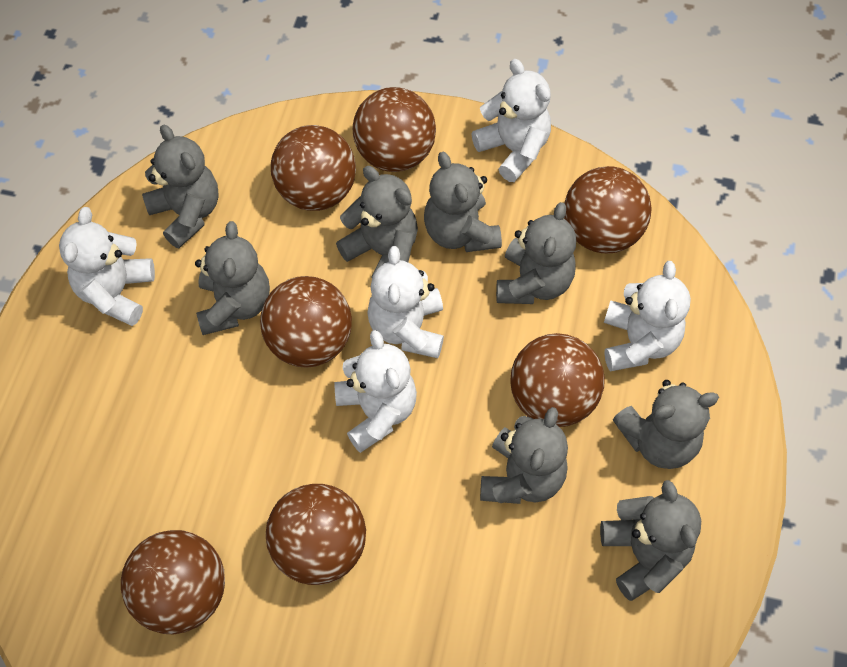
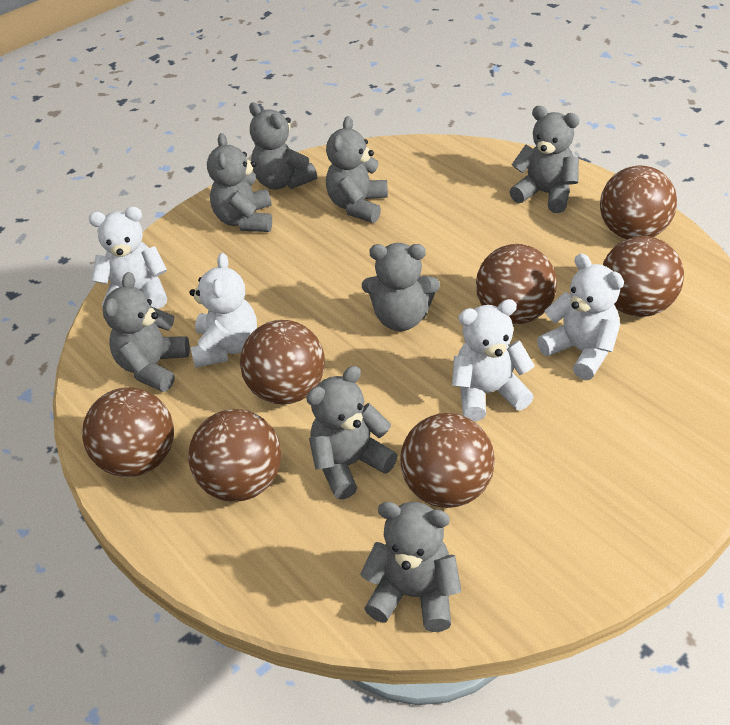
white teddy bear: 5 -> 4

